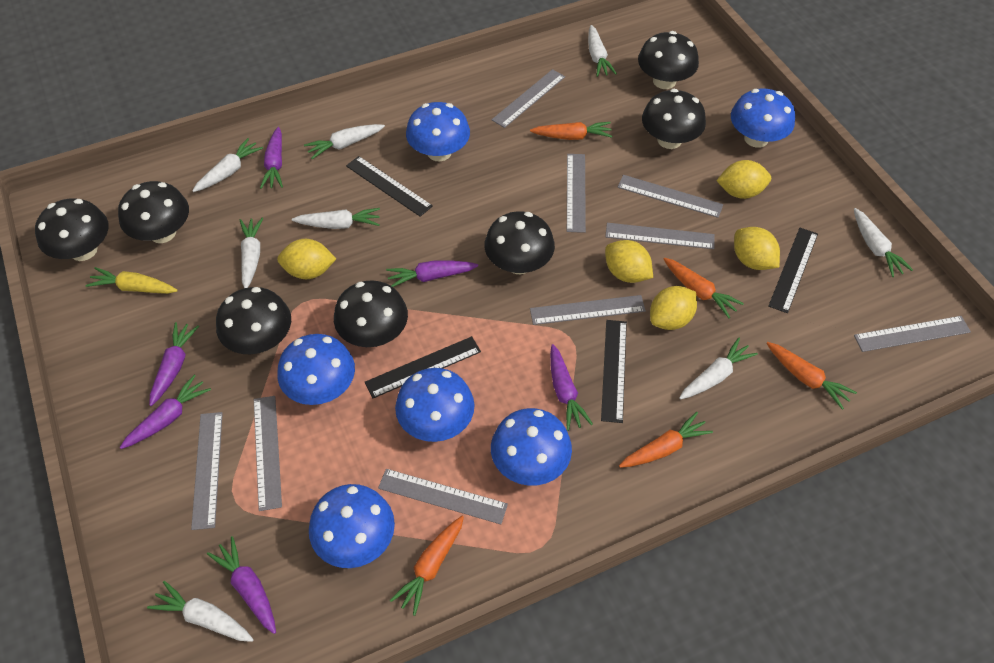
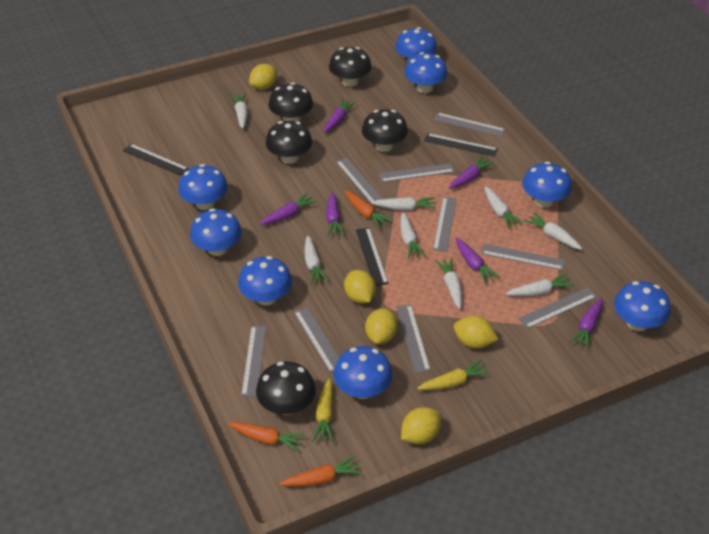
black mushroom: 7 -> 5
black ruler: 4 -> 3
blue mushroom: 6 -> 8
orange carrot: 5 -> 3
yellow carrot: 1 -> 2

